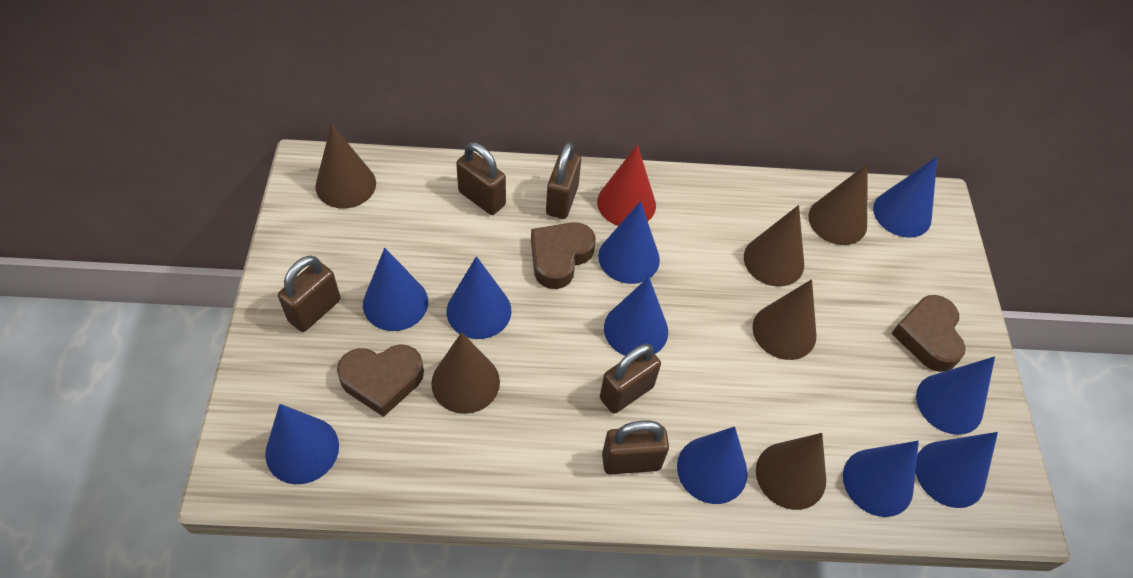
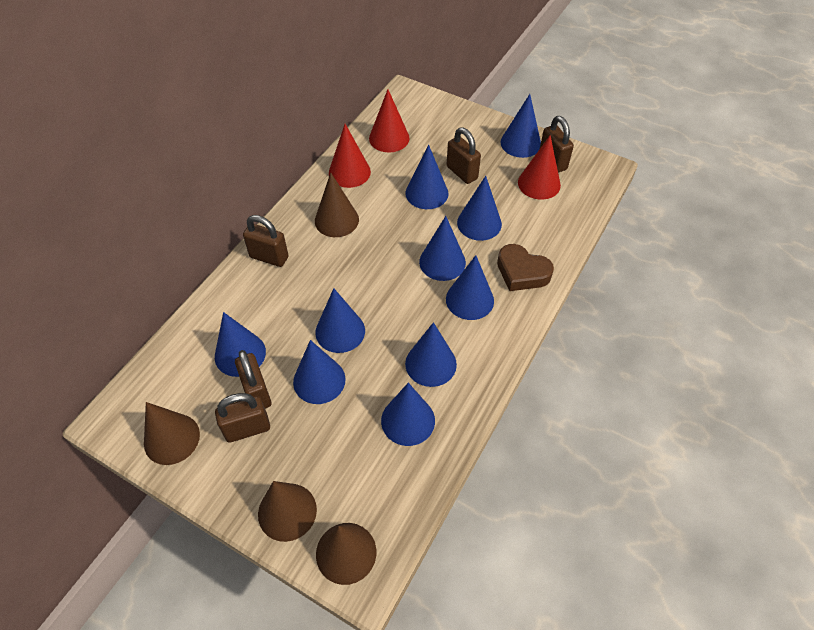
brown cone: 6 -> 4
brown heart: 3 -> 1
red cone: 1 -> 3

